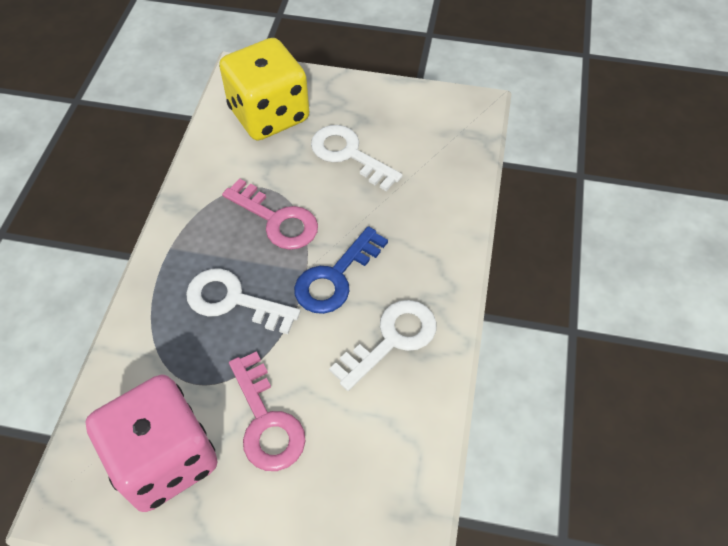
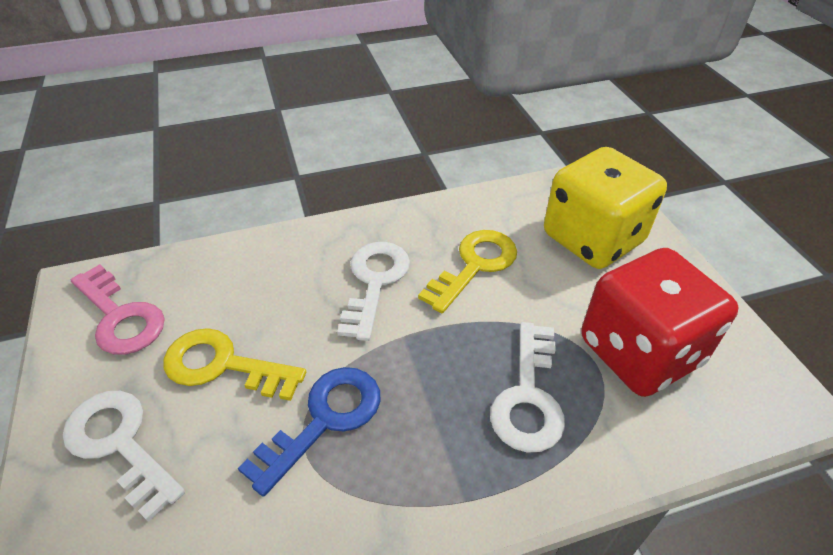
pink dice: 1 -> 0
pink key: 2 -> 1
red dice: 0 -> 1
yellow key: 0 -> 2

